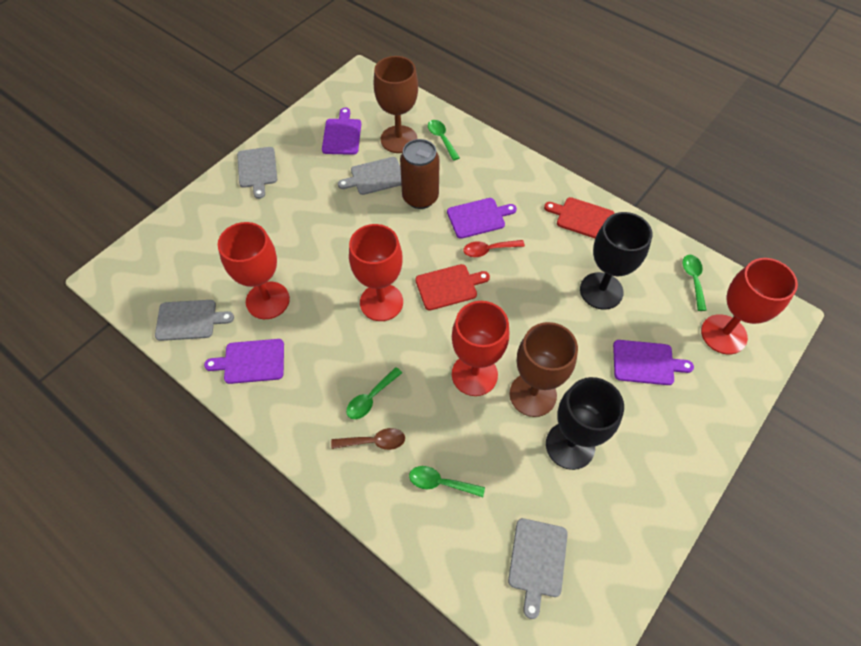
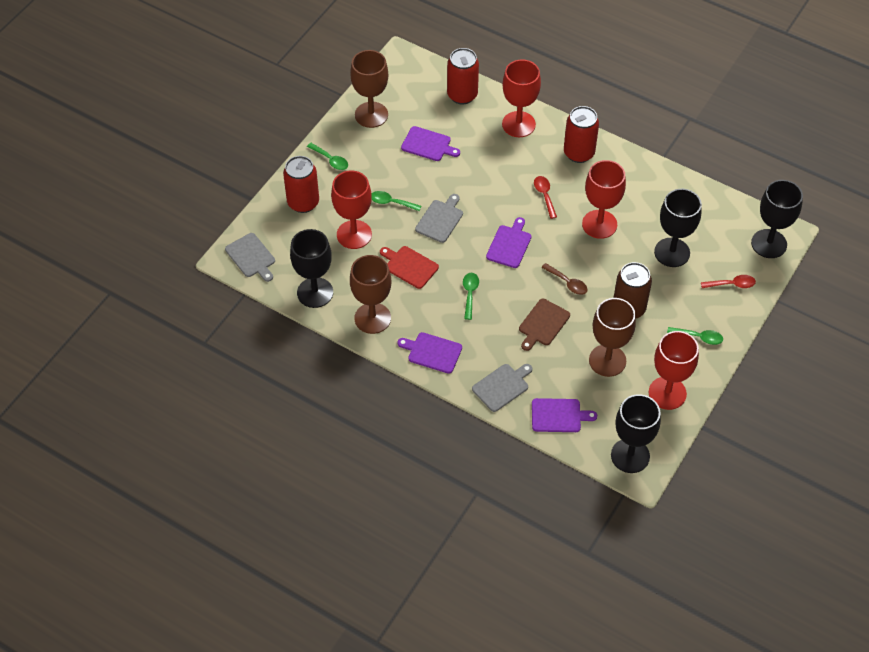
black goblet: 2 -> 4
brown cutting board: 0 -> 1
brown goblet: 2 -> 3
grey cutting board: 4 -> 3
red can: 0 -> 3
red cutting board: 2 -> 1
red spoon: 1 -> 2

